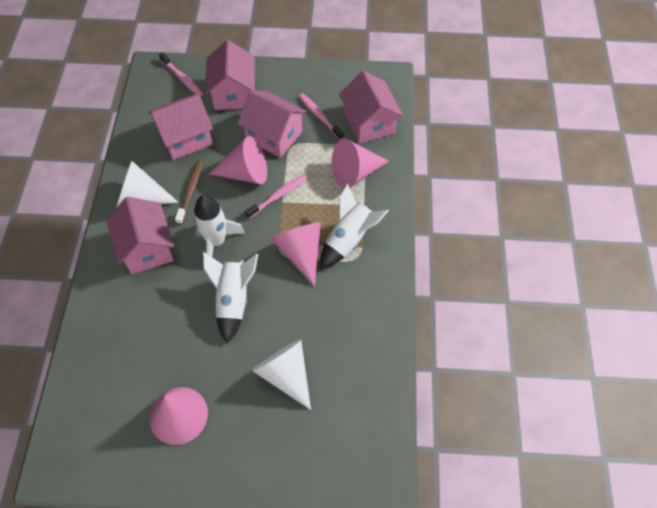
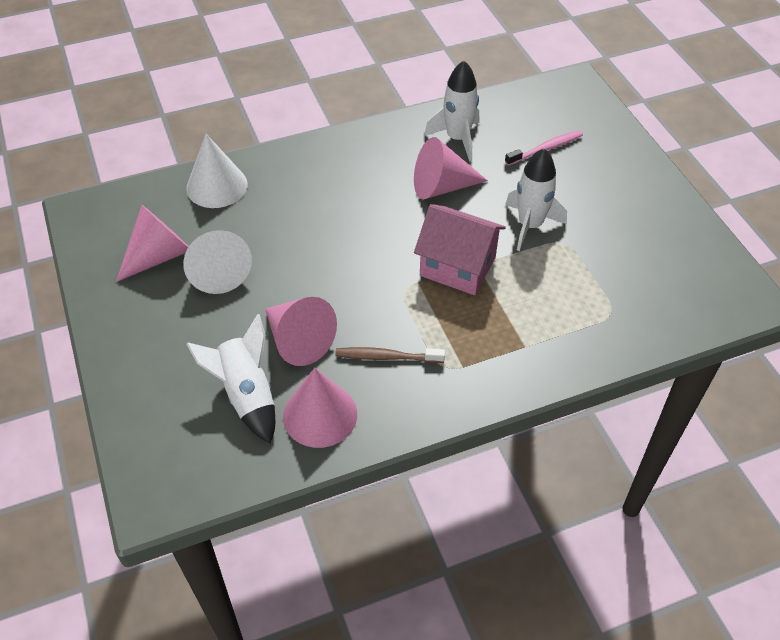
pink house: 5 -> 1
pink toothbrush: 3 -> 1

